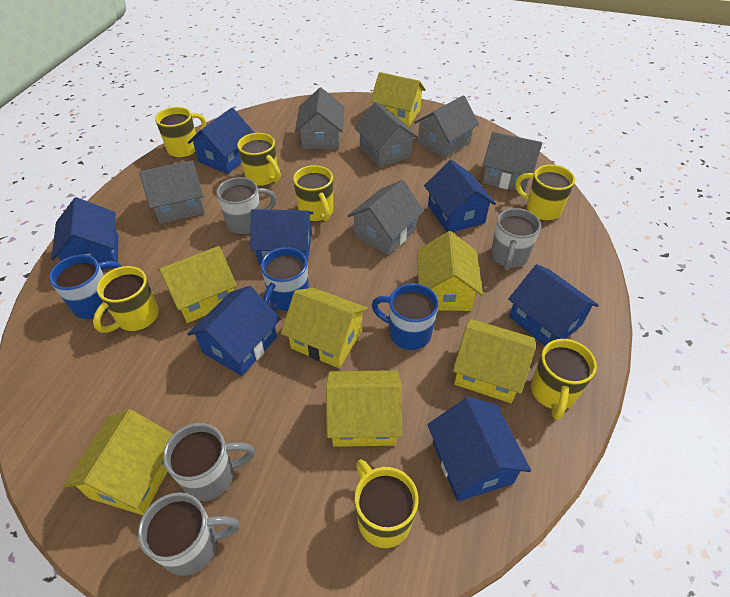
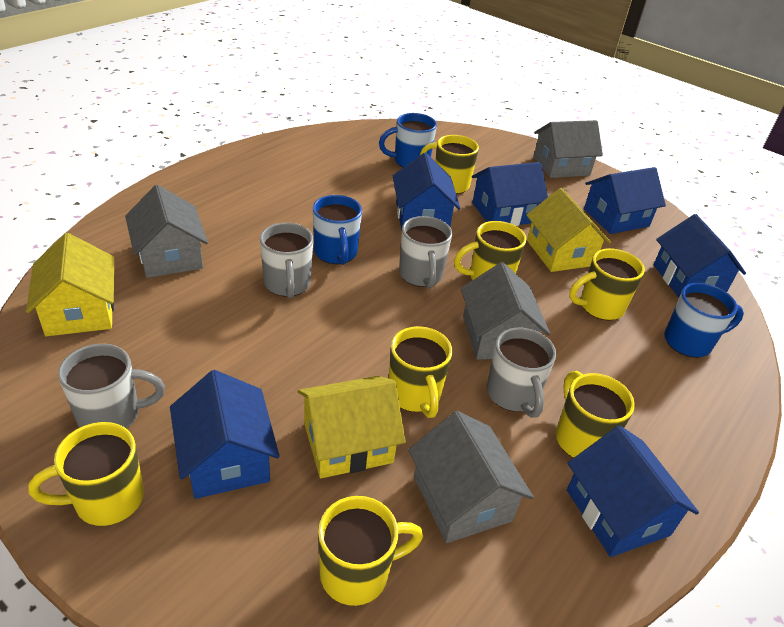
blue house: 7 -> 6
grey house: 6 -> 4
yellow house: 7 -> 3

